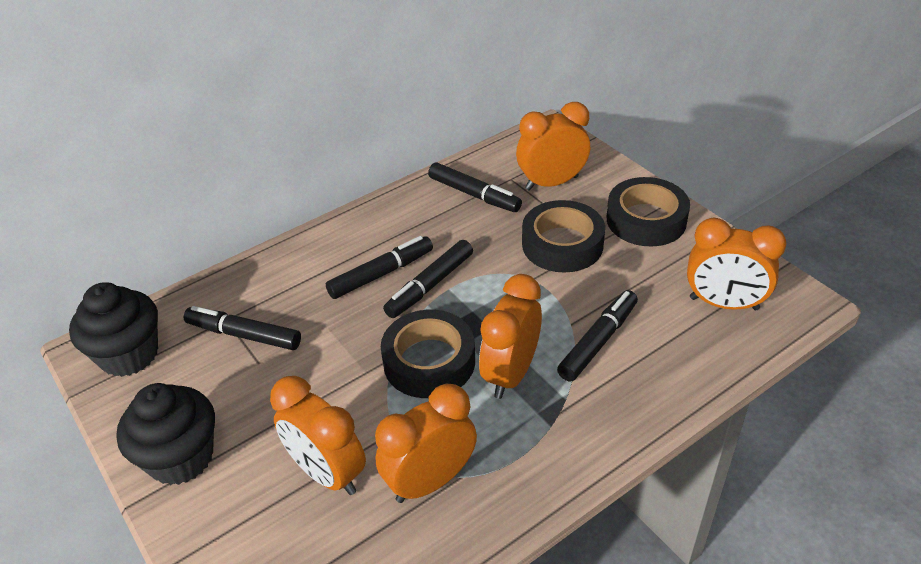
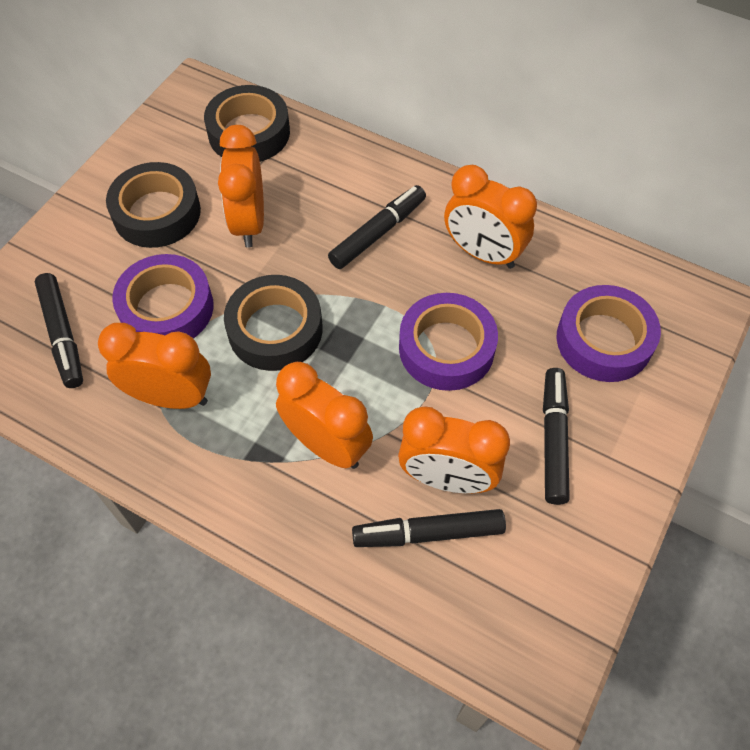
black cupcake: 2 -> 0
black marker: 5 -> 4
purple tape: 0 -> 3

